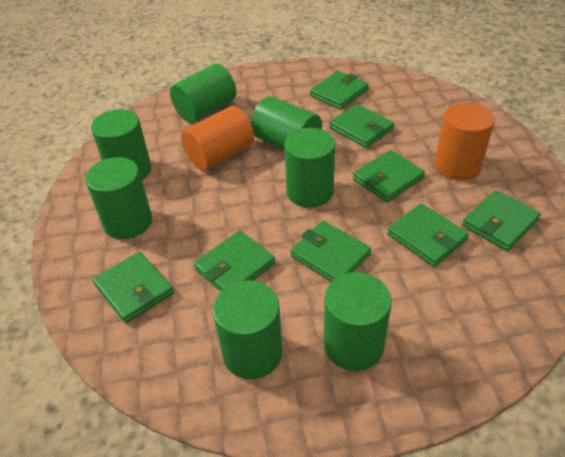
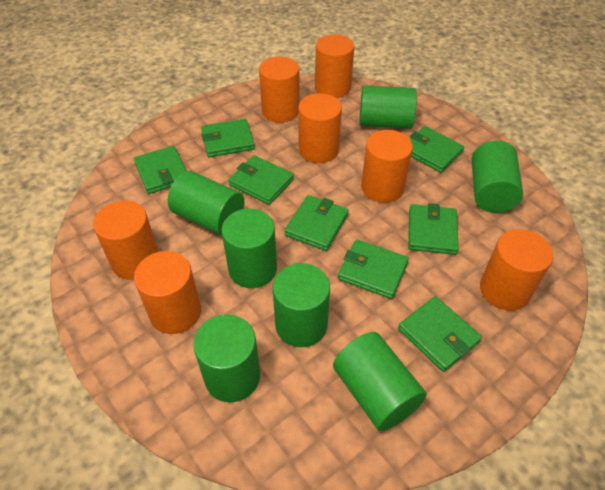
orange cylinder: 2 -> 7

